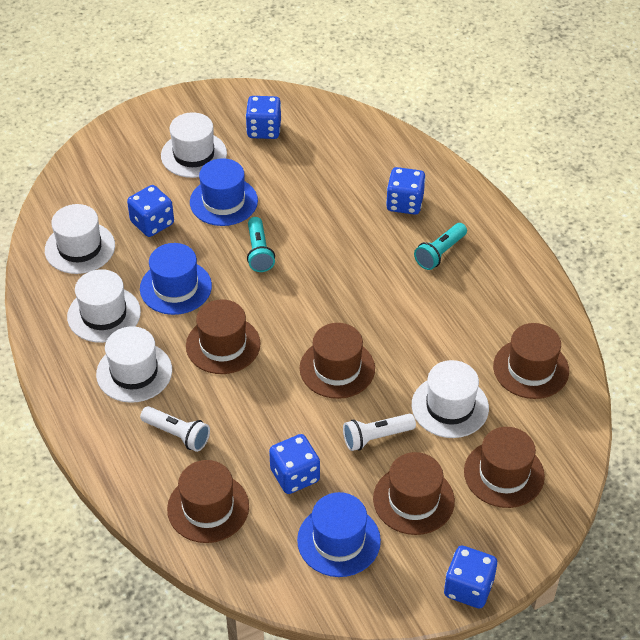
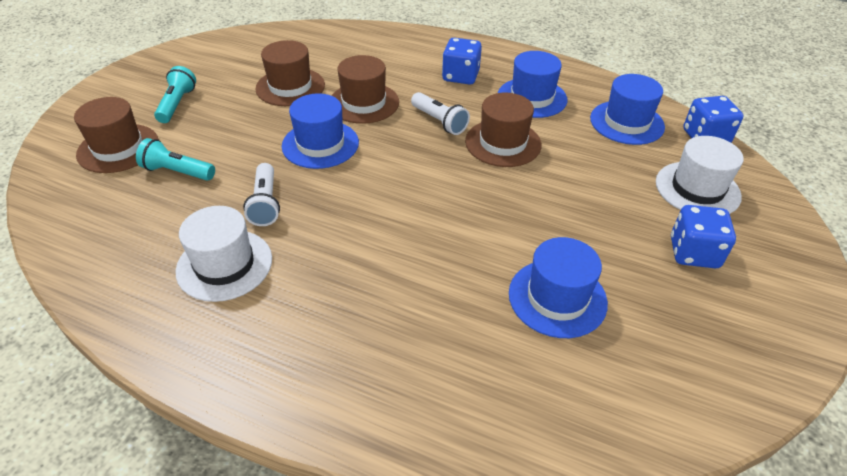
blue dice: 5 -> 3
blue hat: 3 -> 4
brown hat: 6 -> 4
white hat: 5 -> 2

